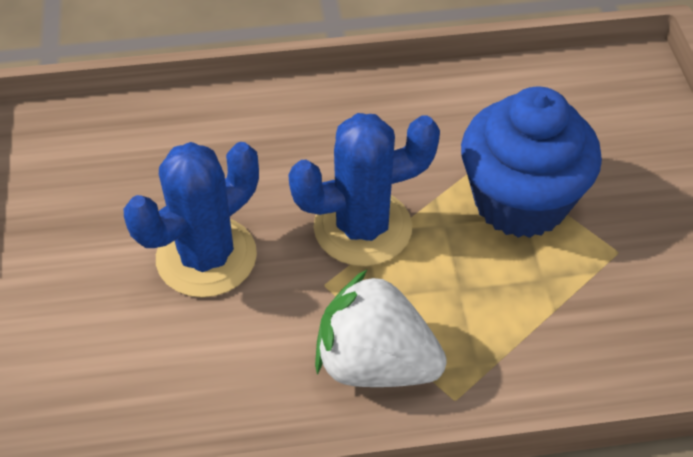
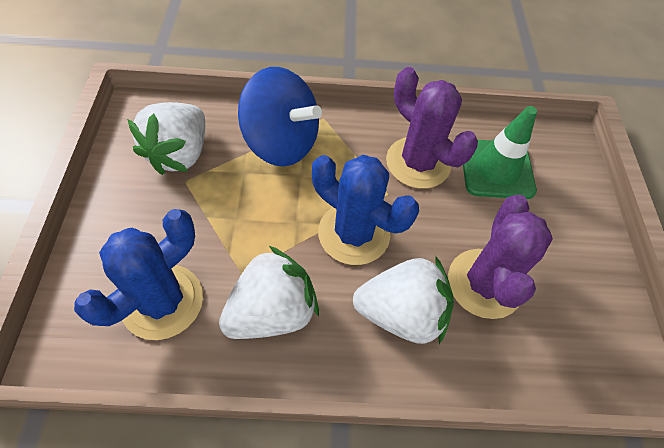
blue cupcake: 1 -> 0
blue spinning top: 0 -> 1
green traffic cone: 0 -> 1
purple cactus: 0 -> 2
white strawberry: 1 -> 3

